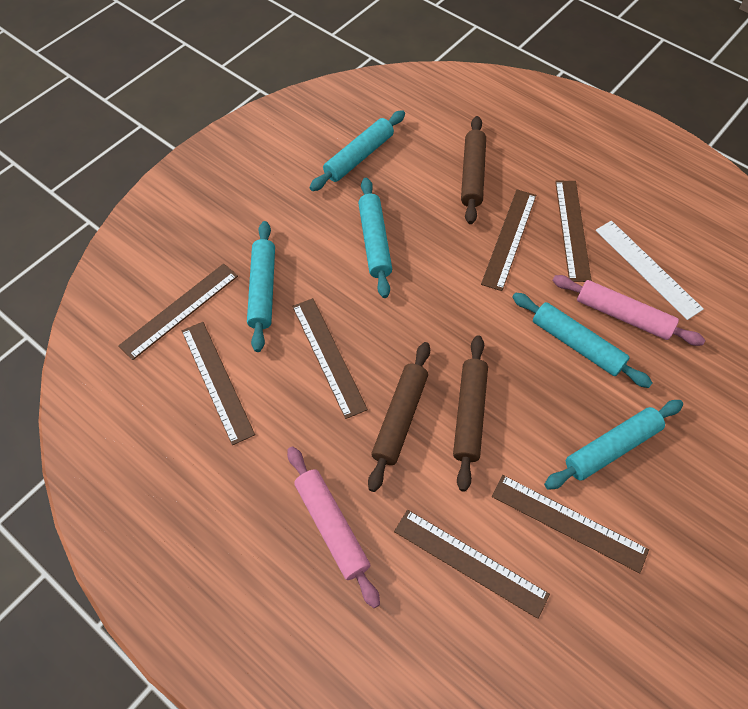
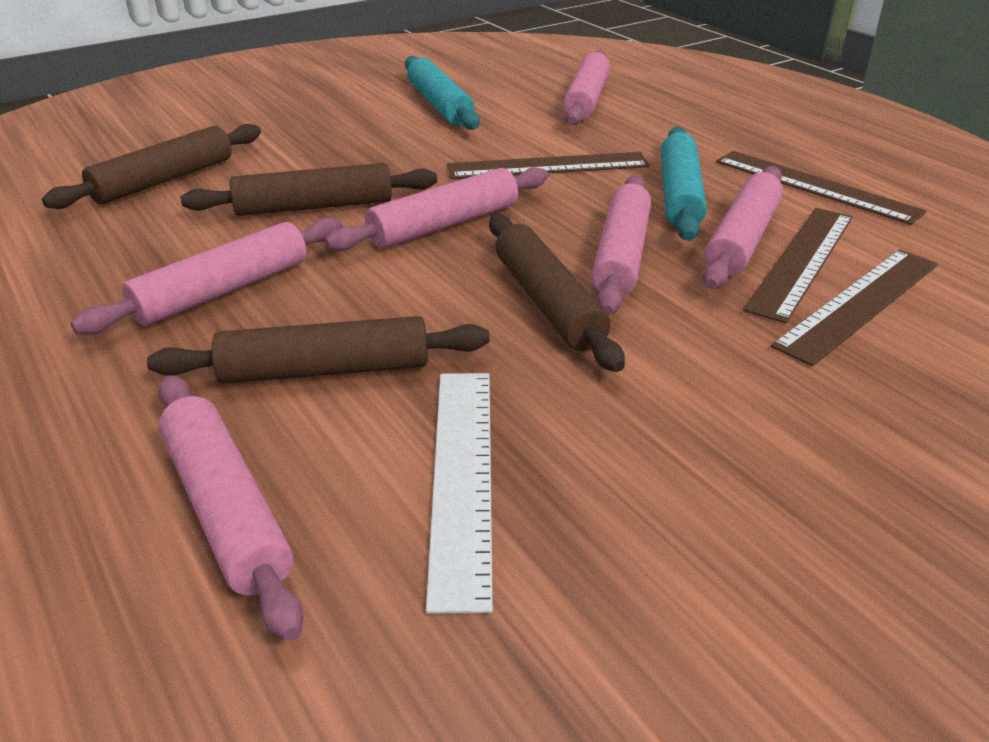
brown rolling pin: 3 -> 4
brown ruler: 7 -> 4
pink rolling pin: 2 -> 6
turquoise rolling pin: 5 -> 2

